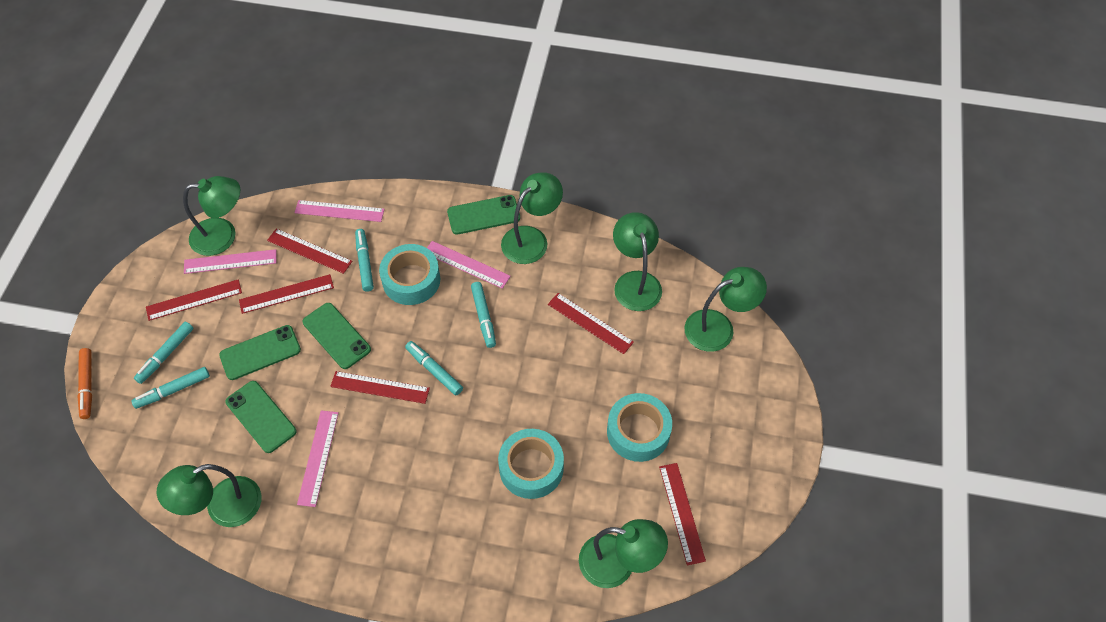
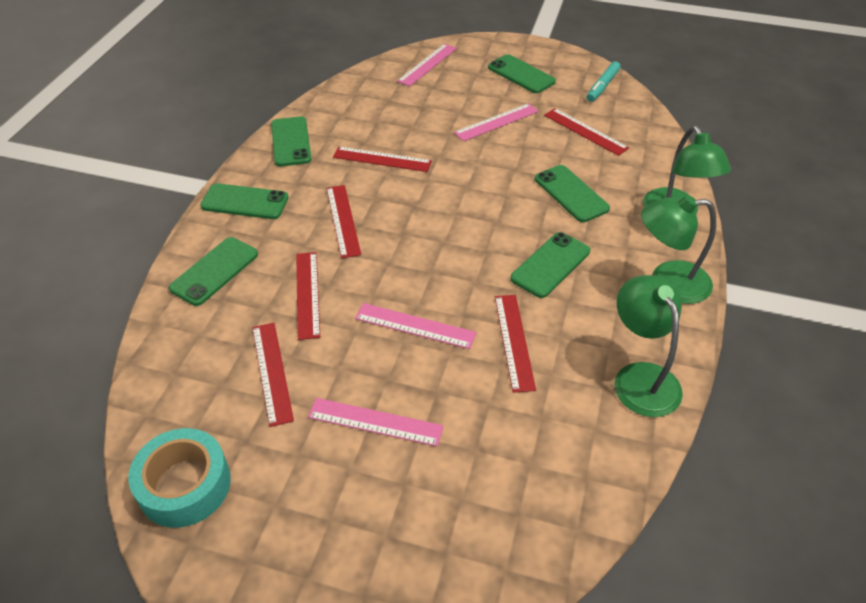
green lamp: 6 -> 3
green phone: 4 -> 6
orange marker: 1 -> 0
turquoise marker: 5 -> 1
turquoise tape: 3 -> 1

